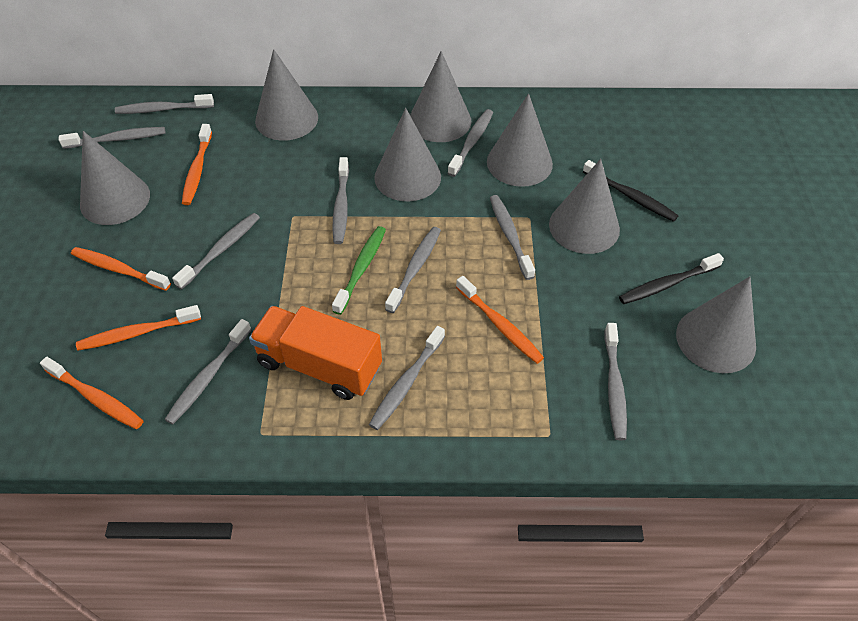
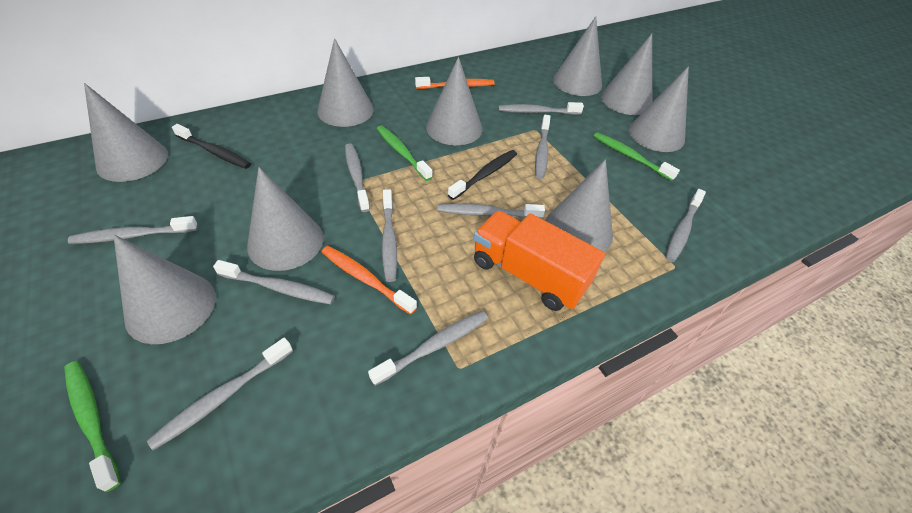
green toothbrush: 1 -> 3
grey cone: 7 -> 9
orange toothbrush: 5 -> 2

